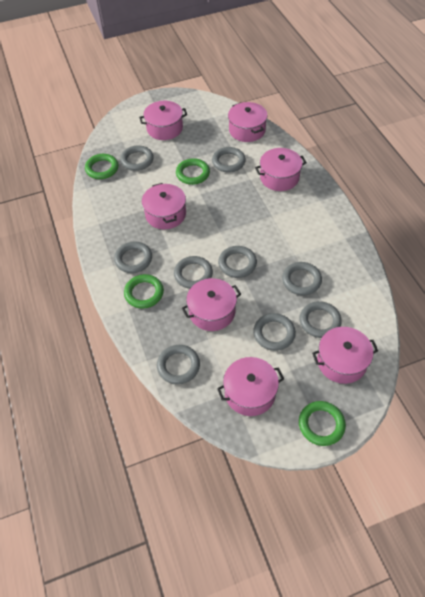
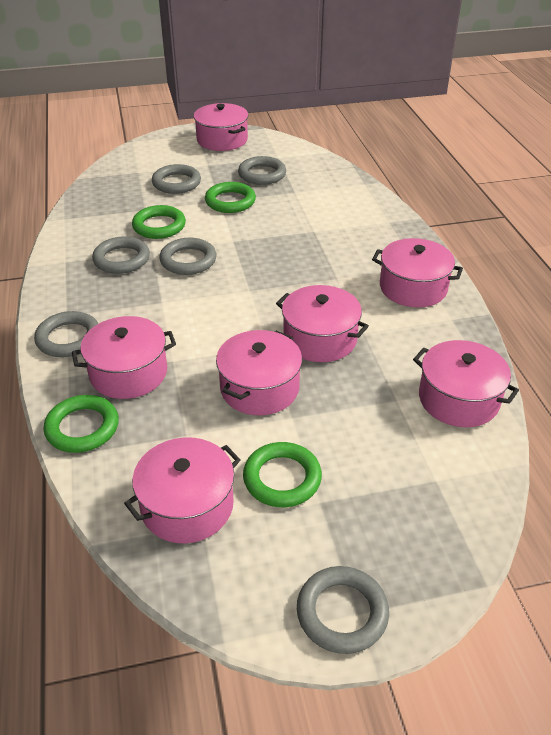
grey ring: 9 -> 6

